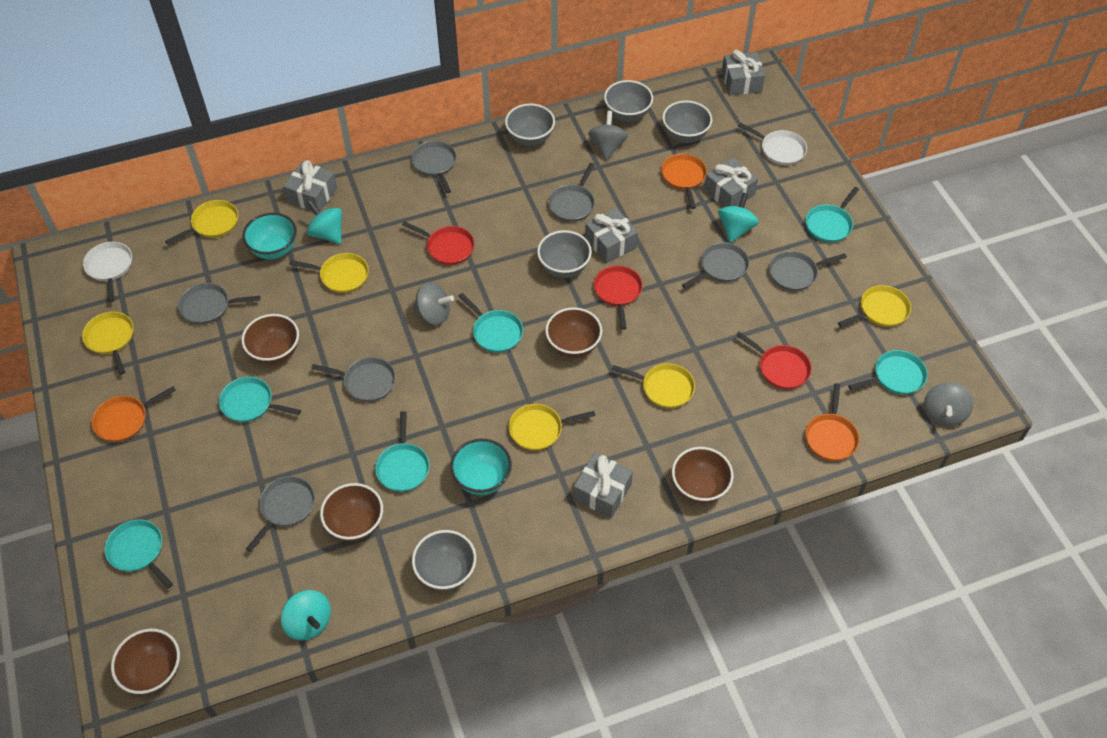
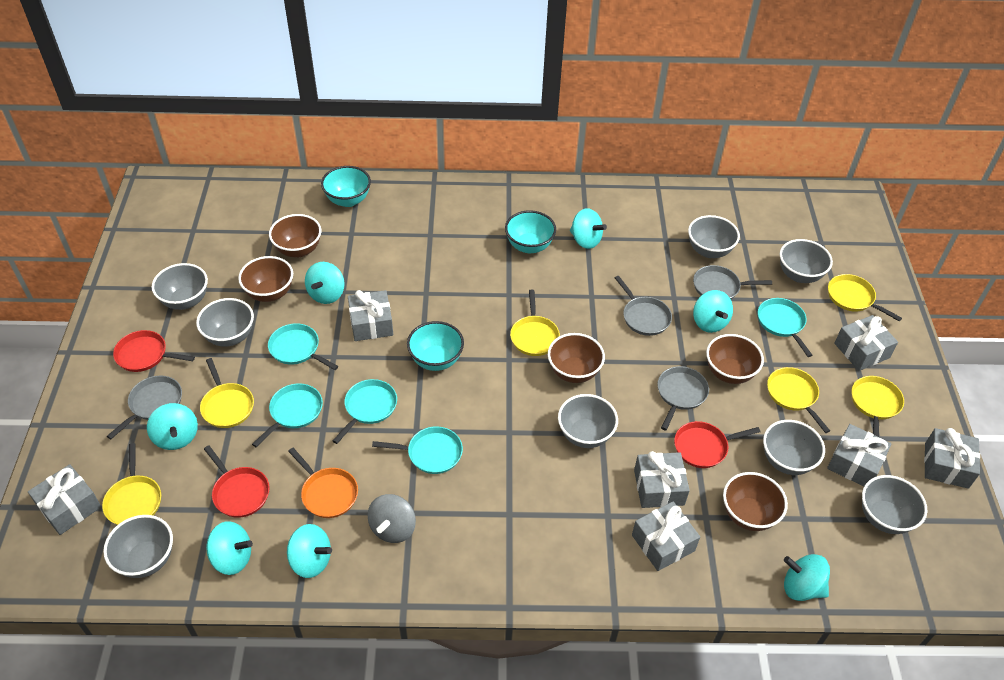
grey bowl: 5 -> 8
grey gift: 5 -> 7
grey pan: 7 -> 4
grey spinning top: 3 -> 1
orange pan: 3 -> 1
turquoise bowl: 2 -> 3
turquoise pan: 6 -> 5
turquoise spinning top: 3 -> 7
white pan: 2 -> 0

